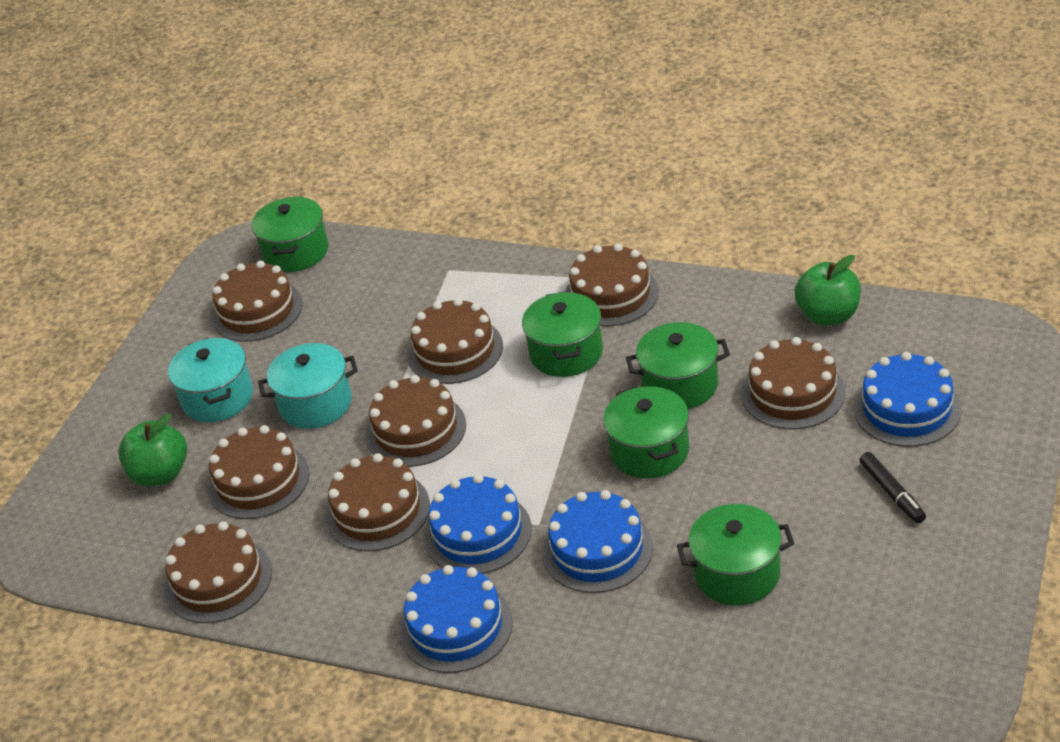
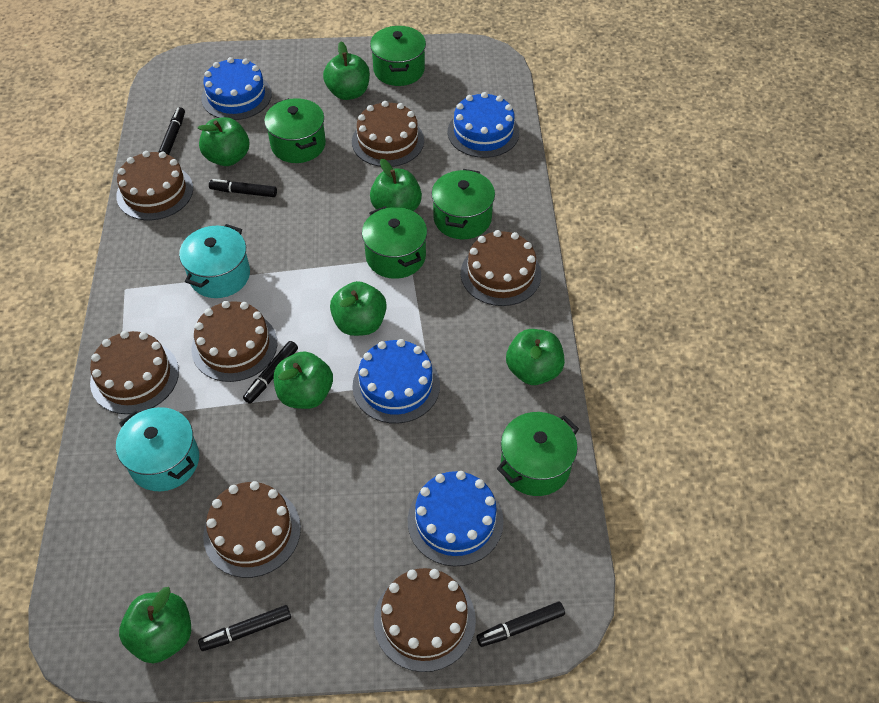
black marker: 1 -> 5
brown cake: 8 -> 7
green apple: 2 -> 7

